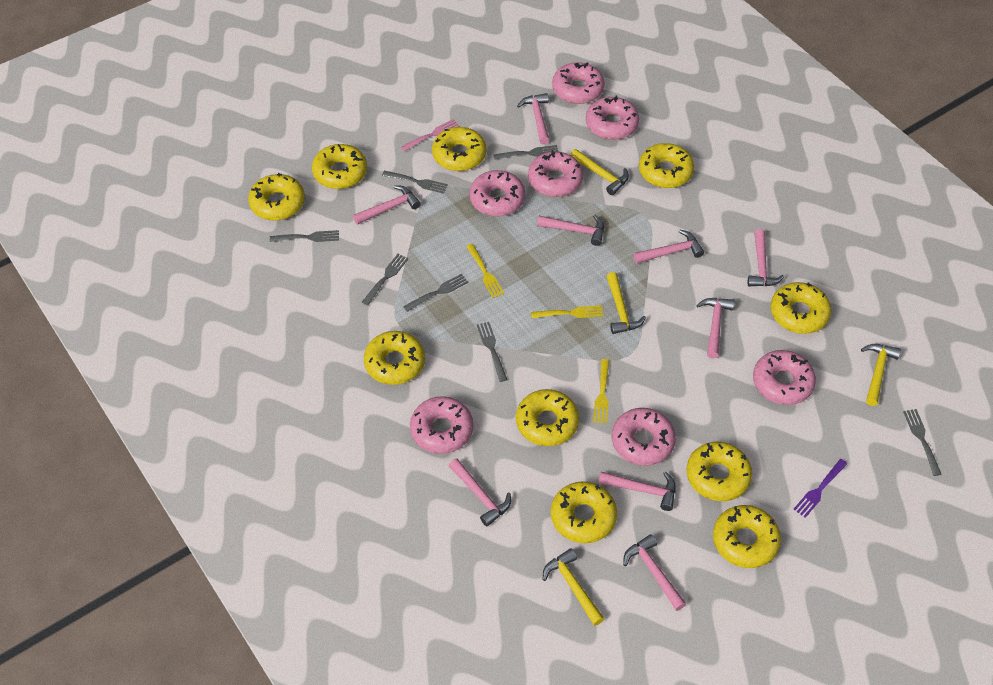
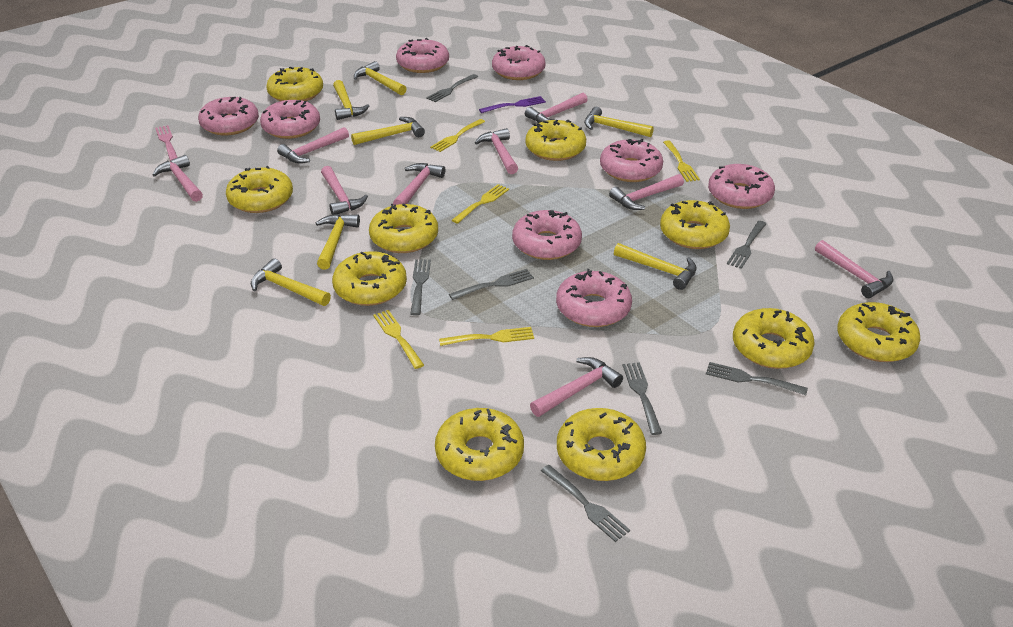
pink donut: 7 -> 8
yellow fork: 3 -> 5
yellow hammer: 4 -> 7

